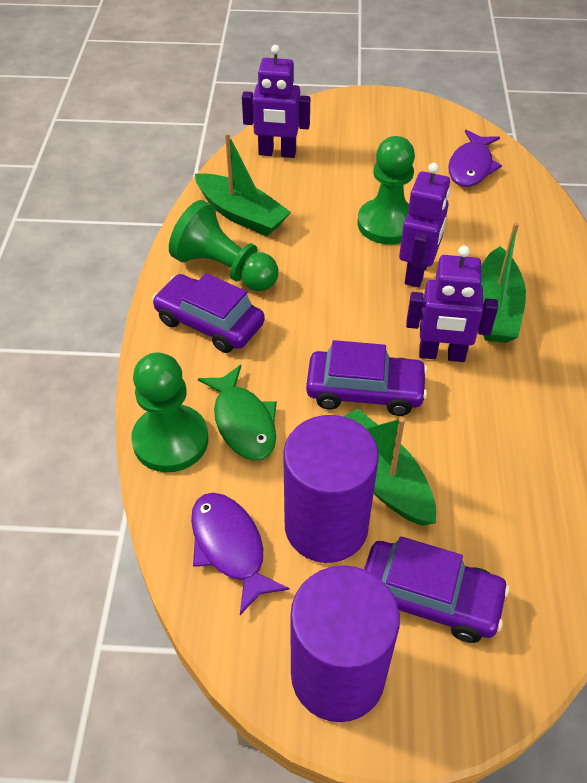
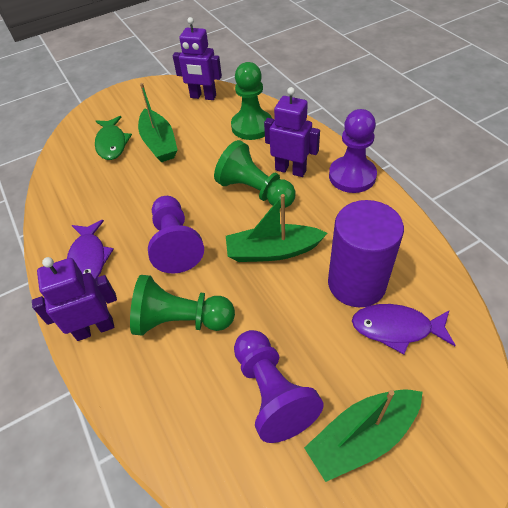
purple car: 3 -> 0
purple cylinder: 2 -> 1
purple pawn: 0 -> 3

